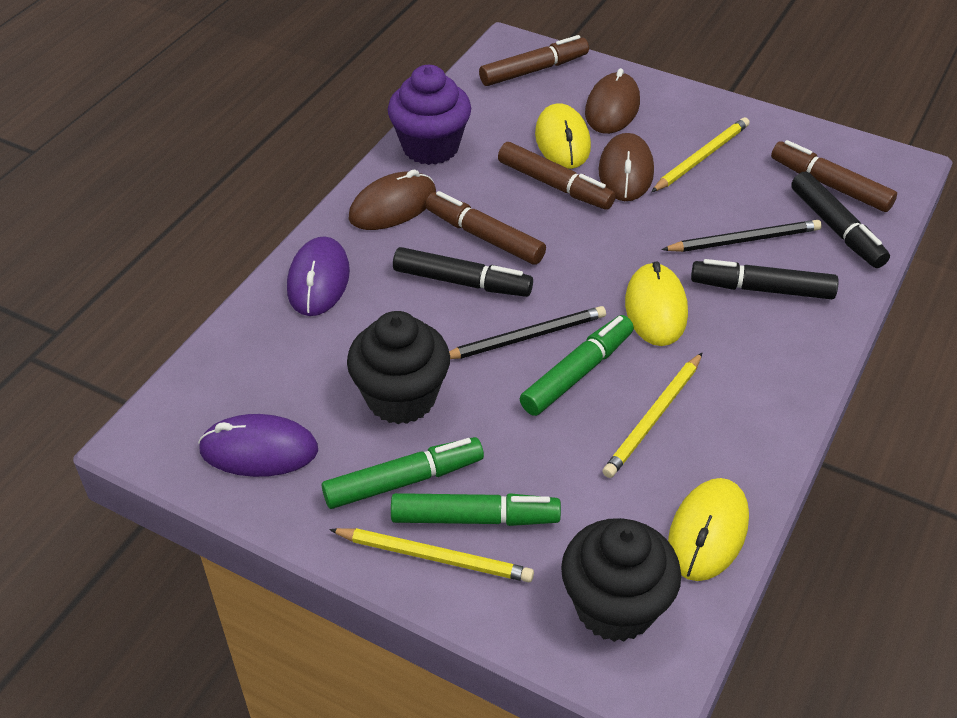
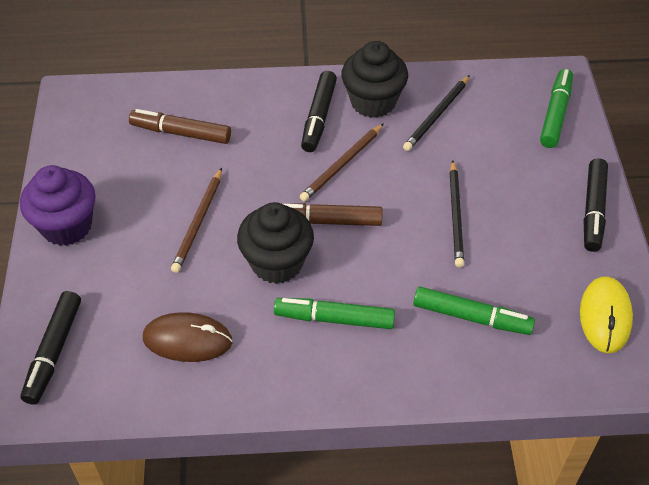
brown marker: 4 -> 2
brown mouse: 3 -> 1
brown pencil: 0 -> 2
purple mouse: 2 -> 0
yellow mouse: 3 -> 1
yellow pencil: 3 -> 0

